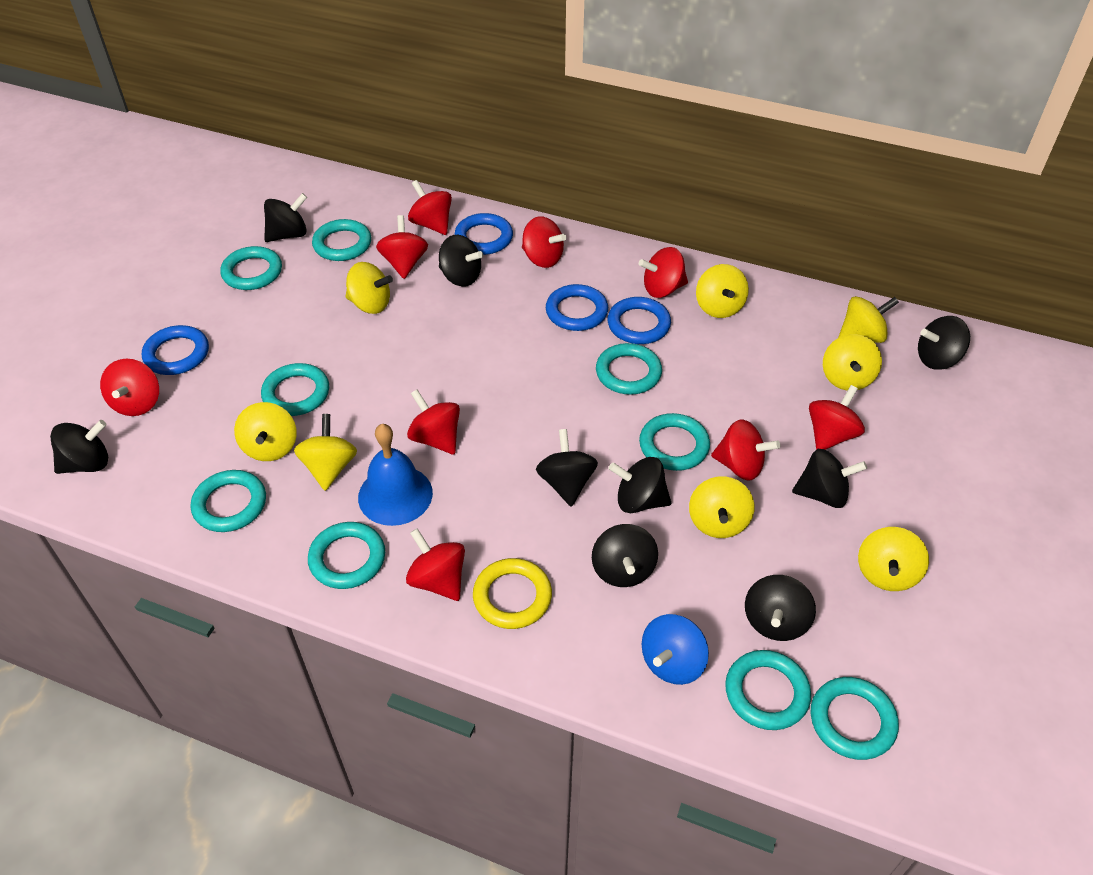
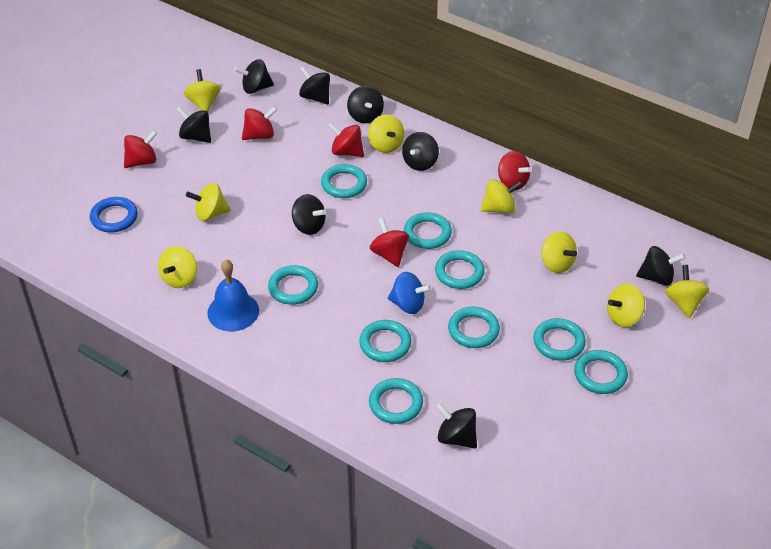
black spinning top: 9 -> 8
blue ring: 4 -> 1
red spinning top: 9 -> 5
yellow ring: 1 -> 0

